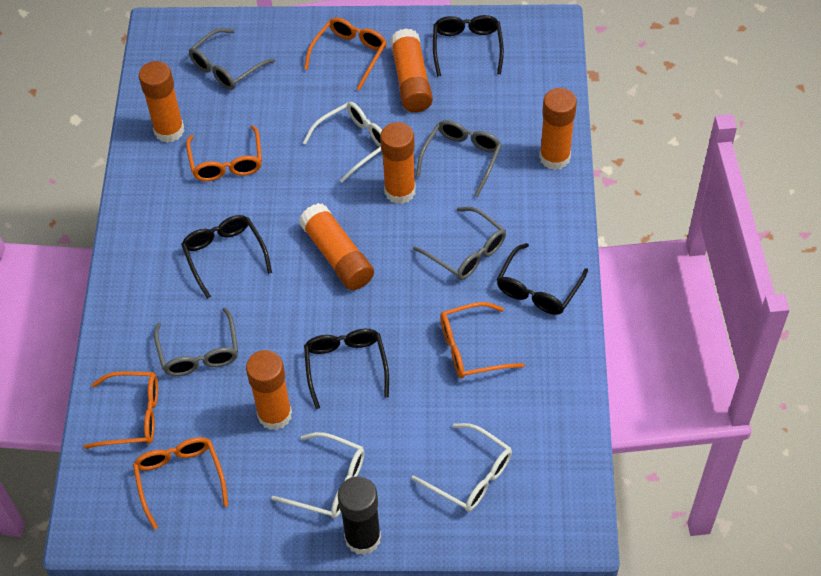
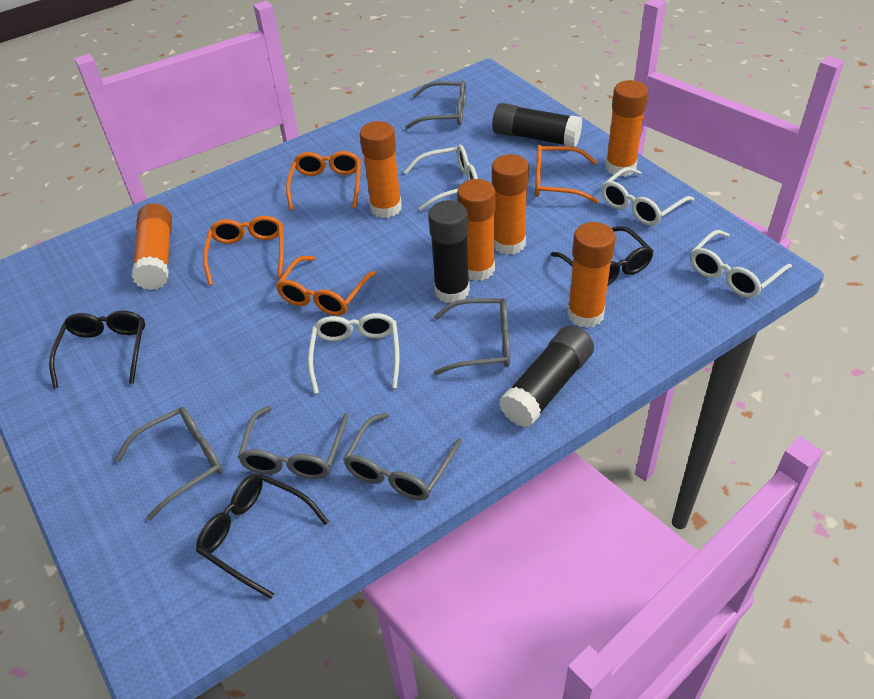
black glasses: 4 -> 3
black glue stick: 1 -> 3
grey glasses: 4 -> 5
orange glasses: 5 -> 4
white glasses: 3 -> 4

